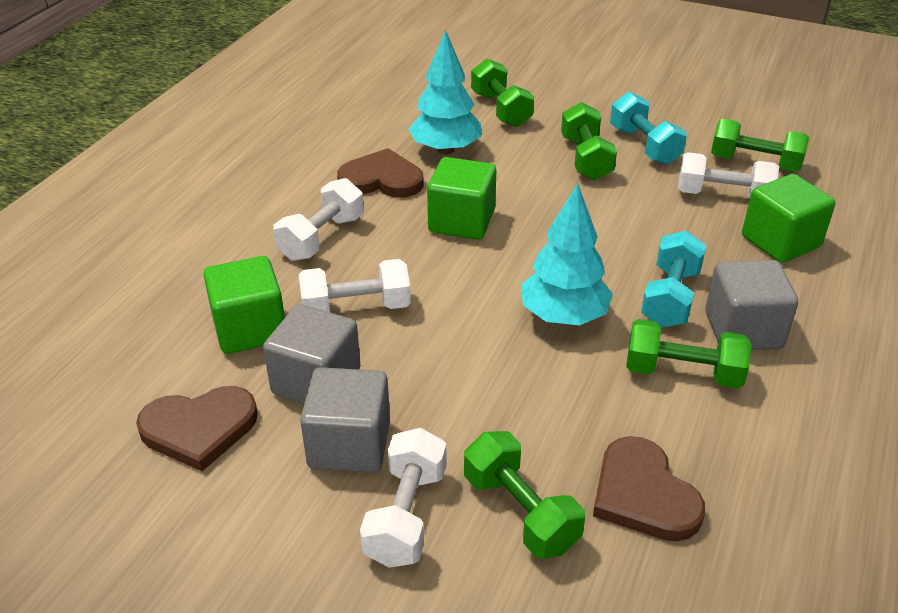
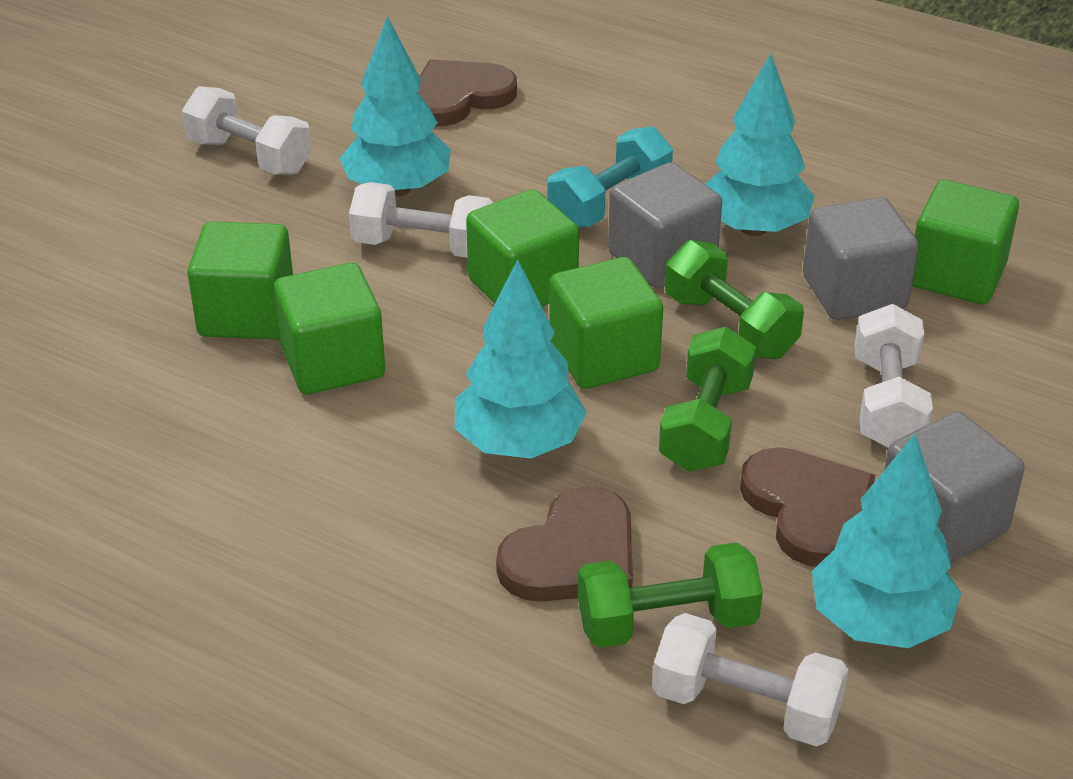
green cube: 3 -> 5
green dumbbell: 5 -> 3
turquoise dumbbell: 2 -> 1
turquoise tree: 2 -> 4

